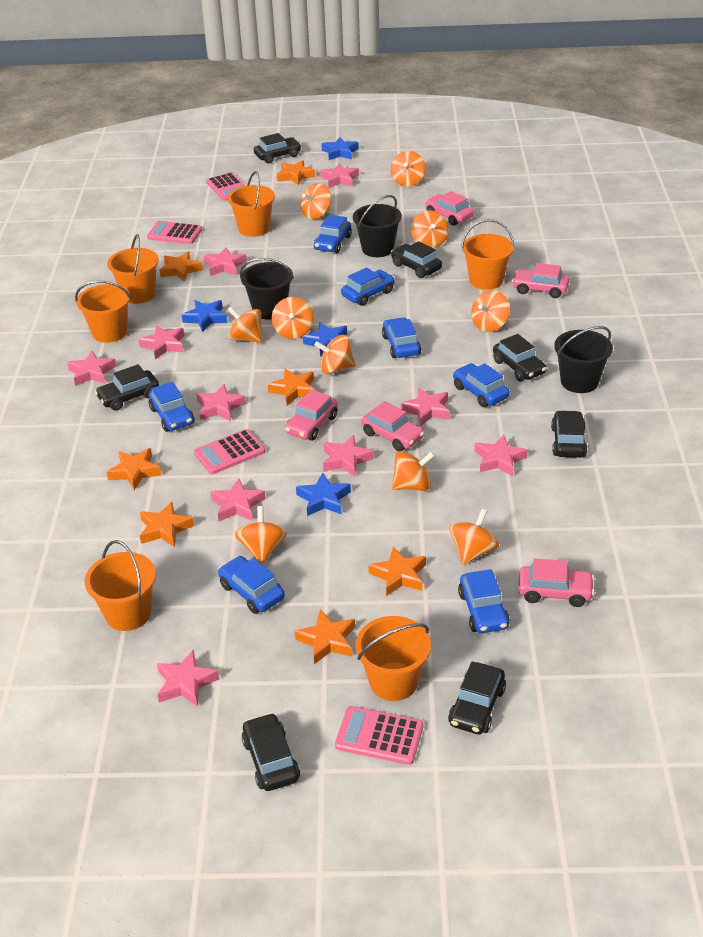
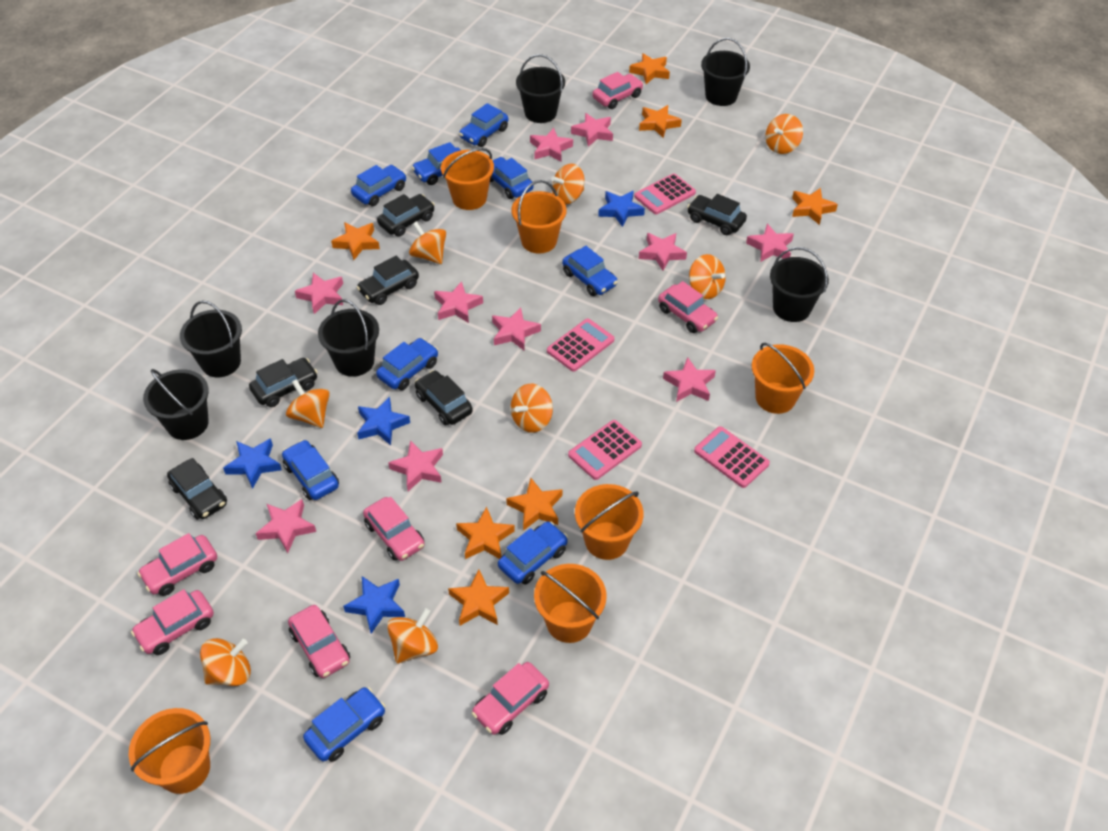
black bucket: 3 -> 6
black car: 7 -> 6
blue car: 7 -> 9
orange spinning top: 10 -> 8
pink car: 5 -> 7

